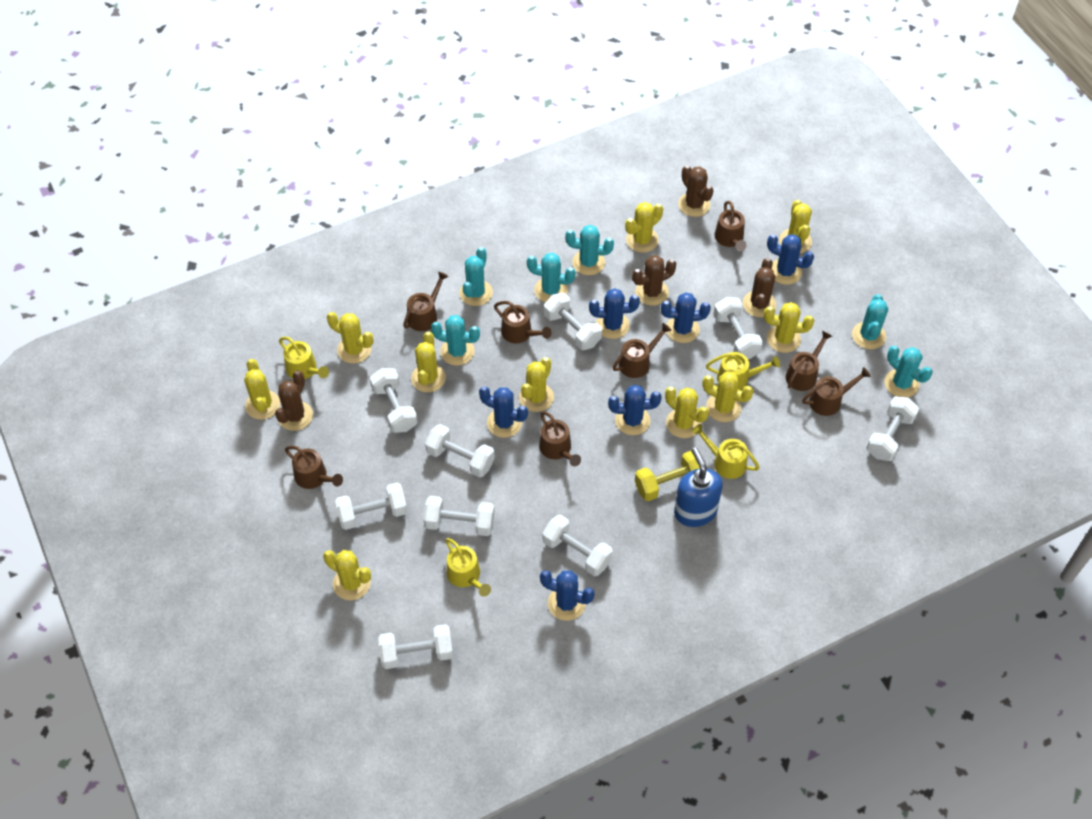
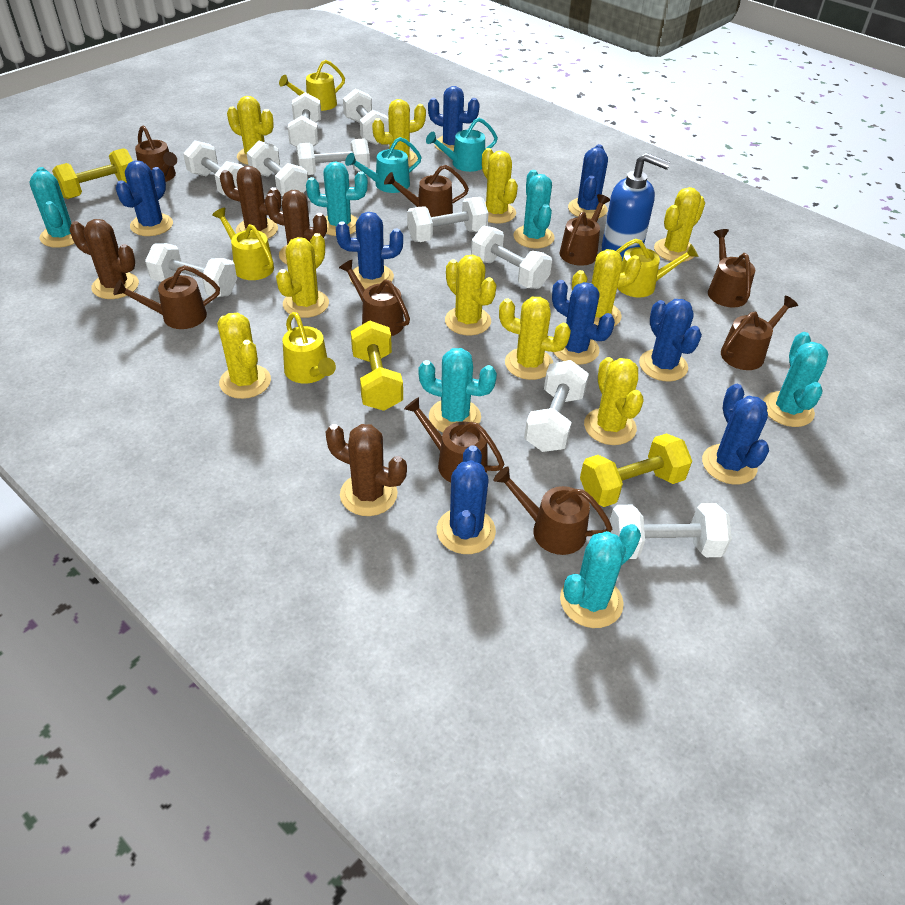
blue cactus: 6 -> 8
brown watering can: 8 -> 9
turquoise watering can: 0 -> 2
white dumbbell: 9 -> 10
yellow dumbbell: 1 -> 3

